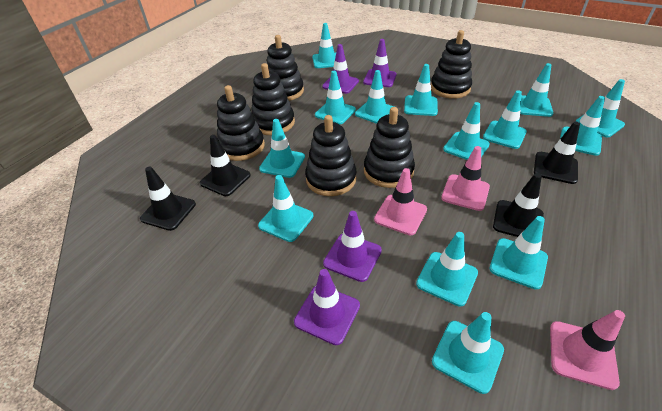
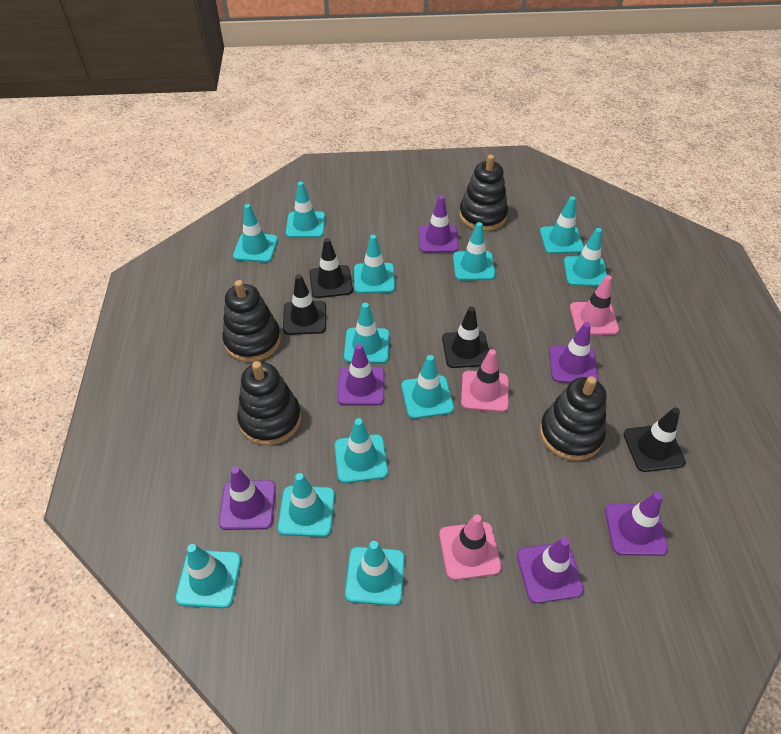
black stacking toy: 6 -> 4
purple traffic cone: 4 -> 6
turquoise traffic cone: 14 -> 12

